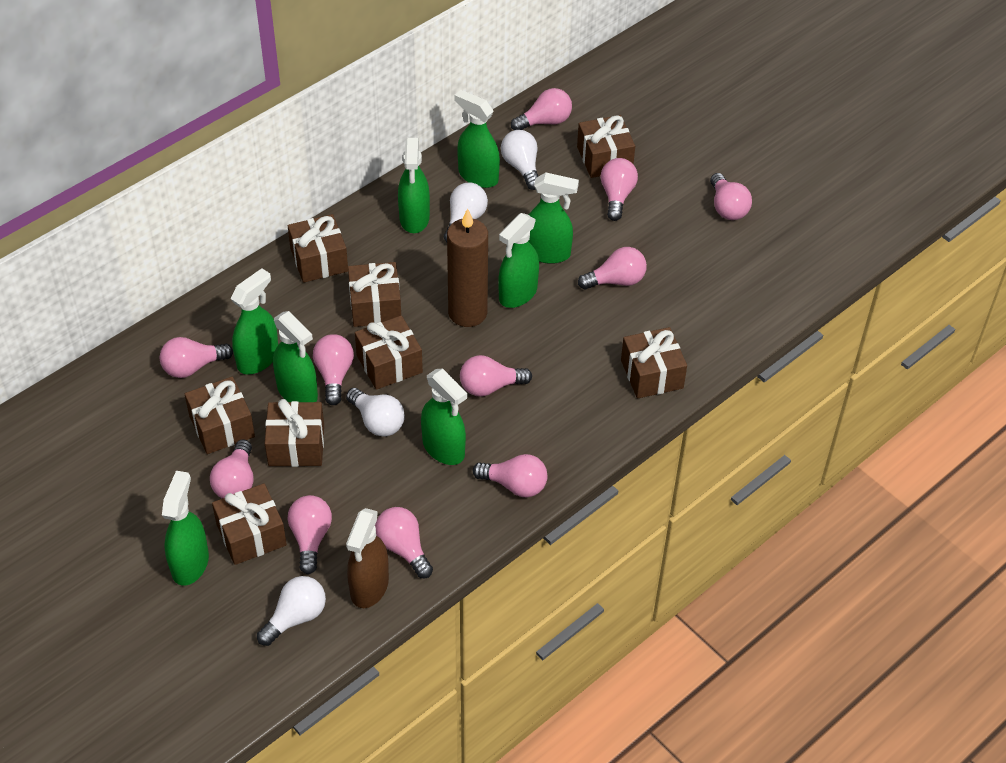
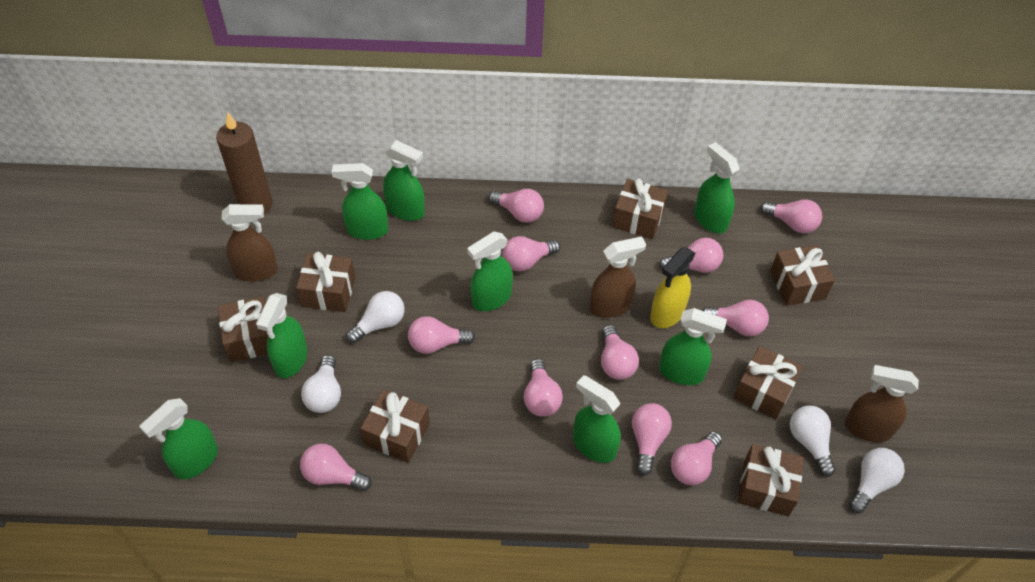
brown gift: 8 -> 7
brown spray bottle: 1 -> 3
yellow spray bottle: 0 -> 1

